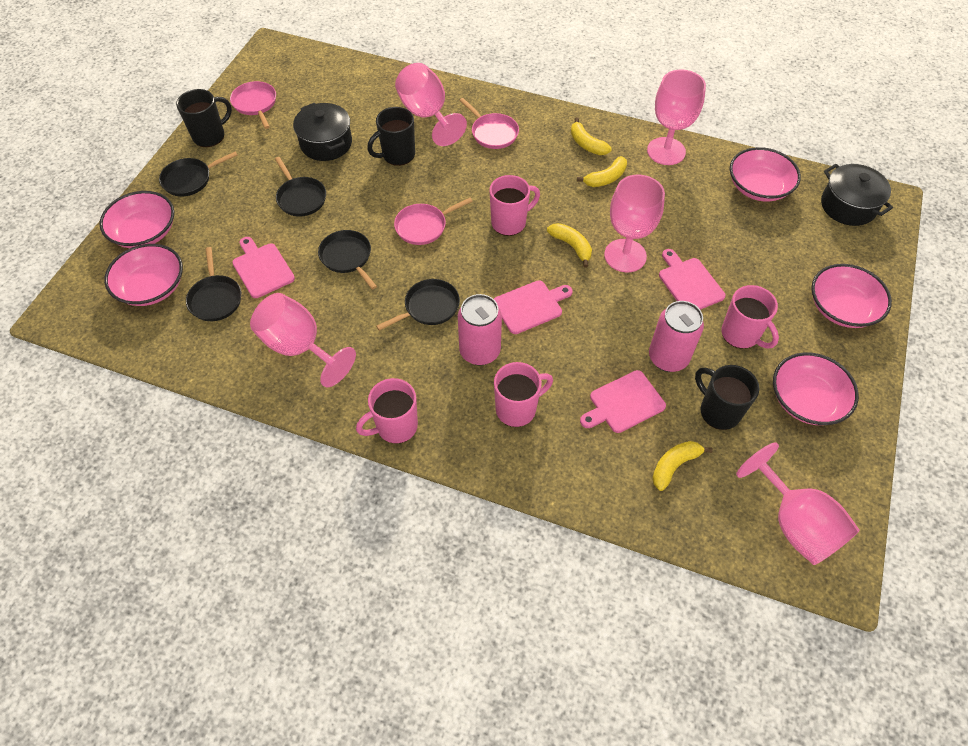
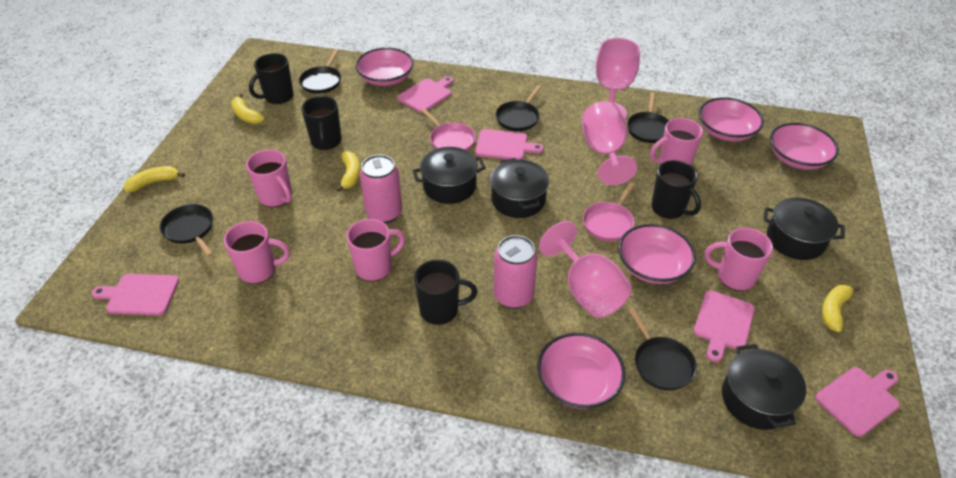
black mug: 3 -> 4
black pot: 2 -> 4
pink cutting board: 4 -> 5
pink goblet: 5 -> 3
pink mug: 4 -> 5
pink pan: 3 -> 2

